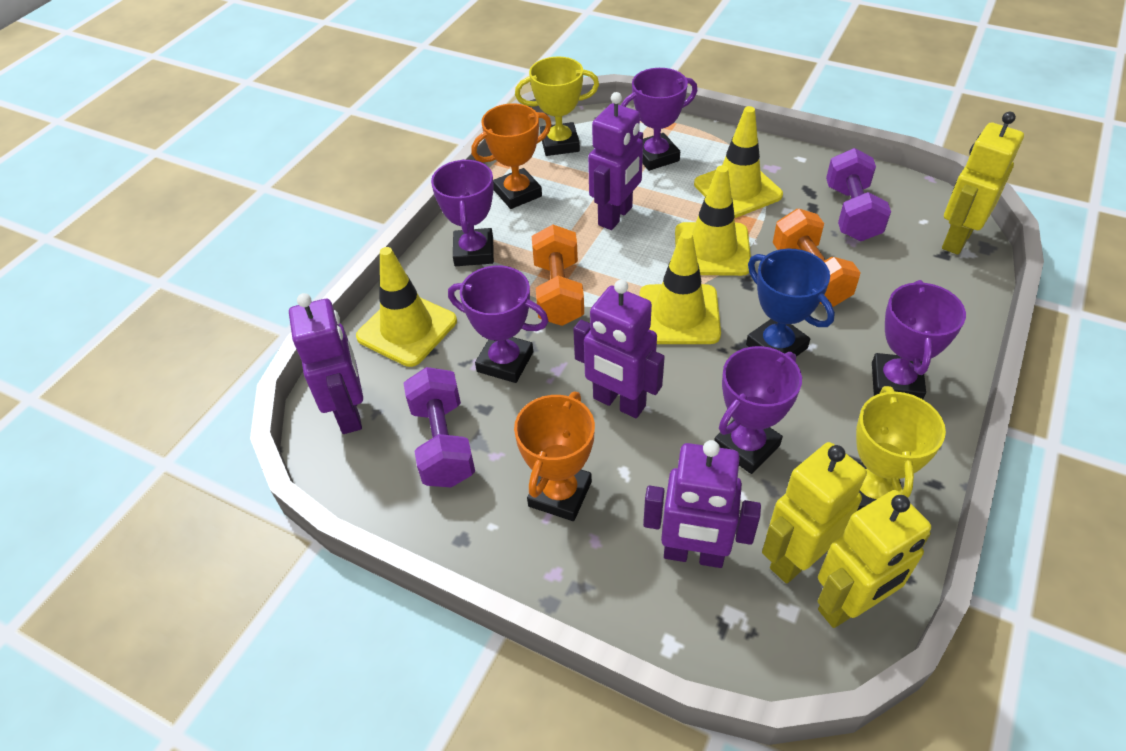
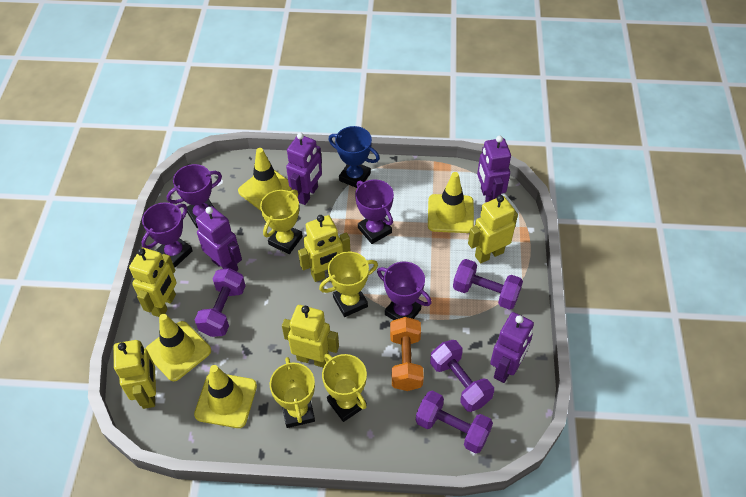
orange dumbbell: 2 -> 1
orange trophy: 2 -> 0
purple dumbbell: 2 -> 4
purple trophy: 5 -> 4
yellow robot: 3 -> 5
yellow trophy: 2 -> 4

